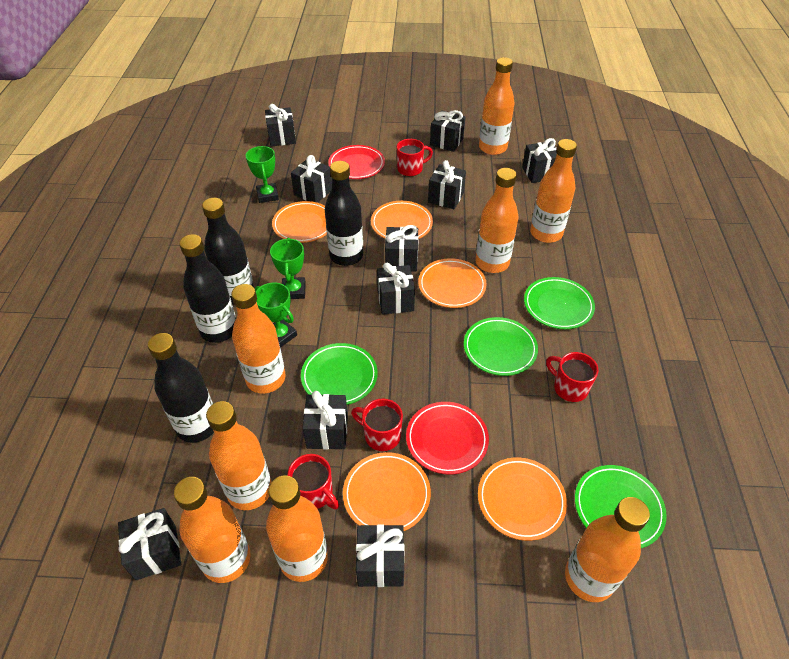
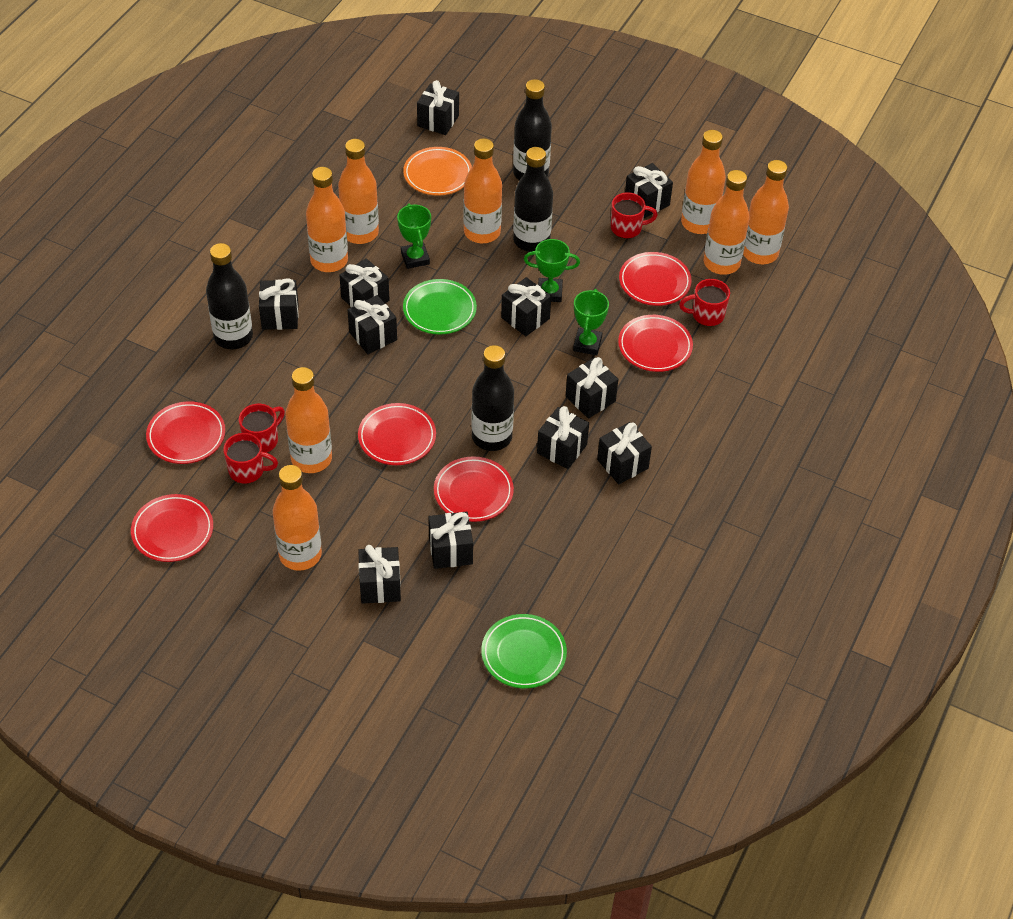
black gift: 10 -> 11
green plate: 4 -> 2
orange plate: 5 -> 1
red plate: 2 -> 6

